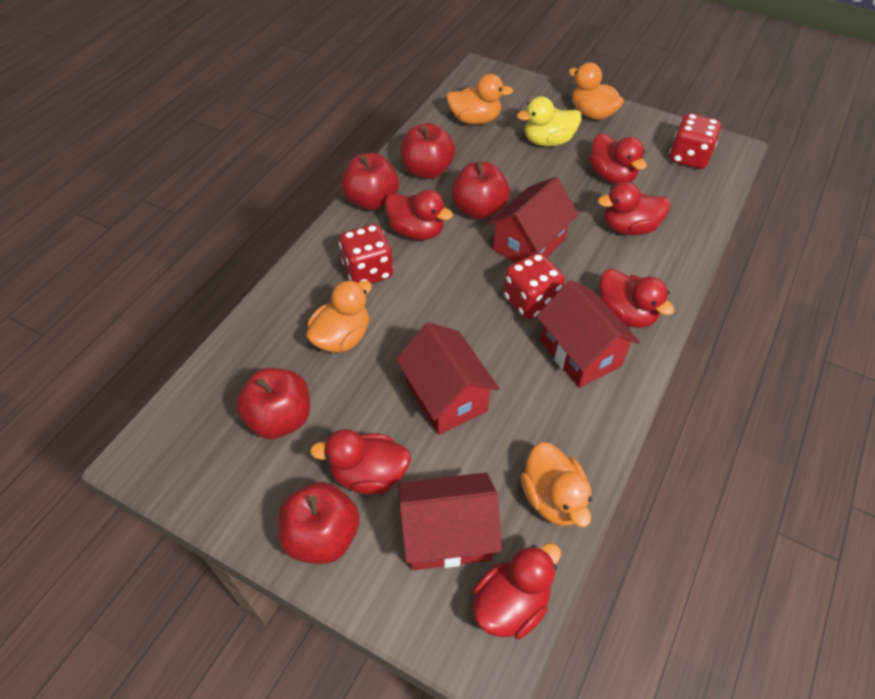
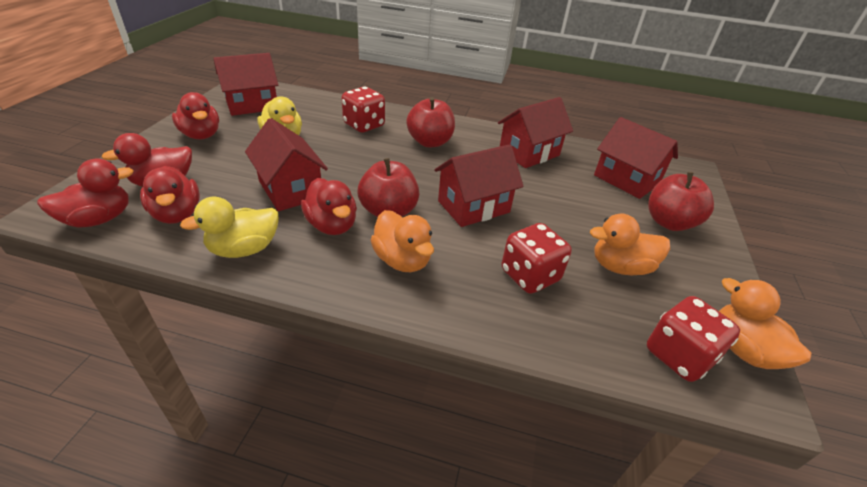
orange duck: 4 -> 3
red apple: 5 -> 3
red duck: 6 -> 5
red house: 4 -> 5
yellow duck: 1 -> 2

